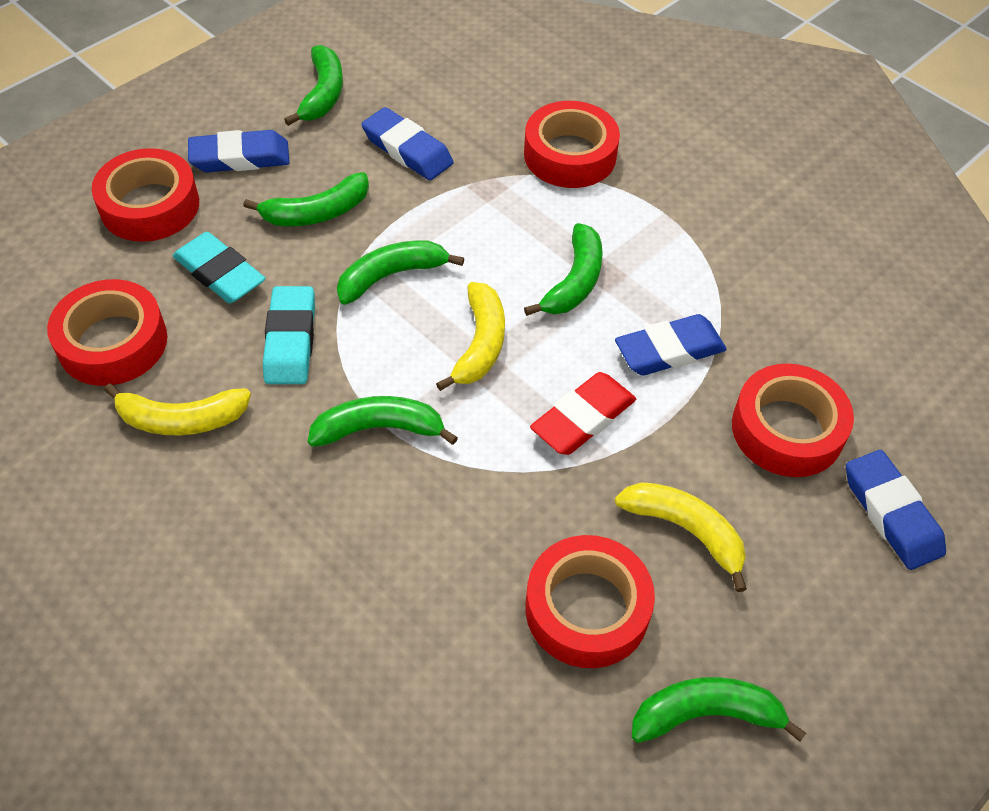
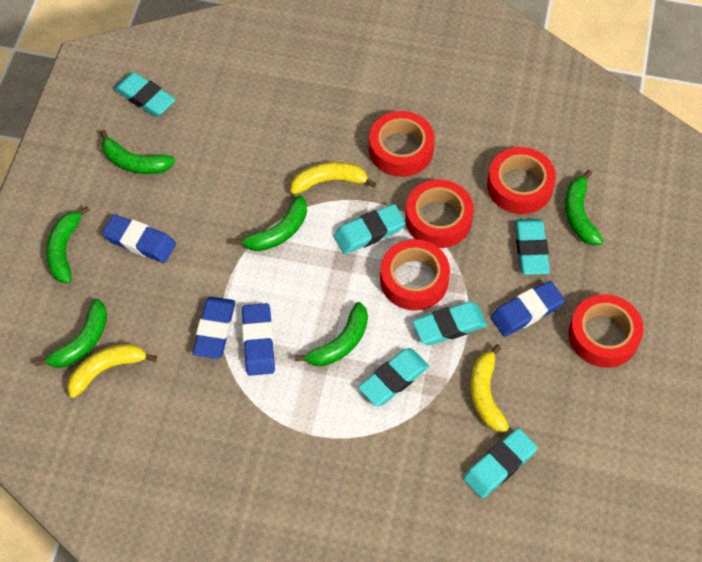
red eraser: 1 -> 0
turquoise eraser: 2 -> 6

